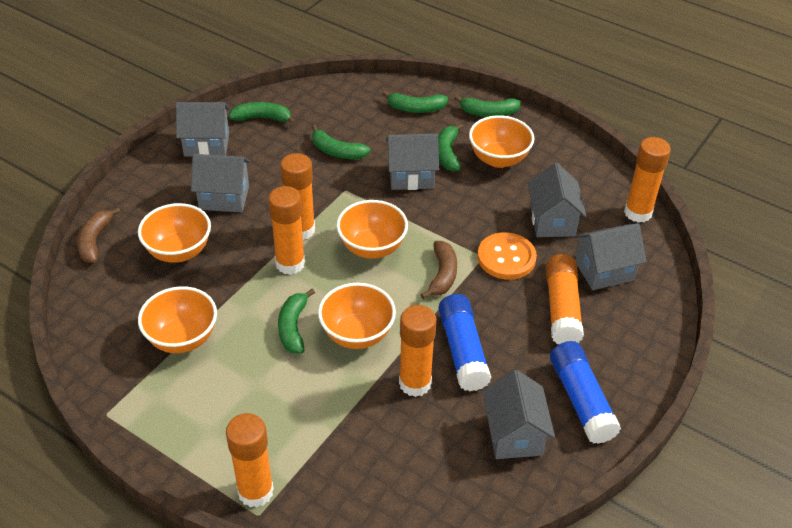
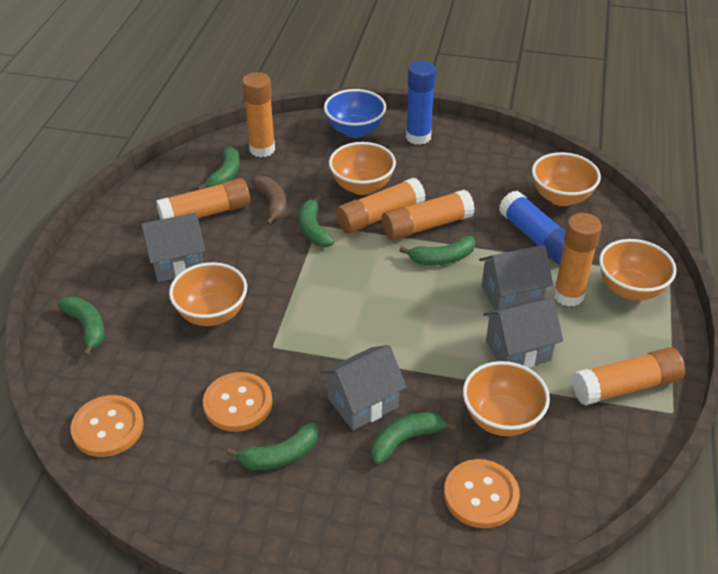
blue bowl: 0 -> 1
brown banana: 2 -> 1
grey house: 6 -> 4
orange button: 1 -> 3

